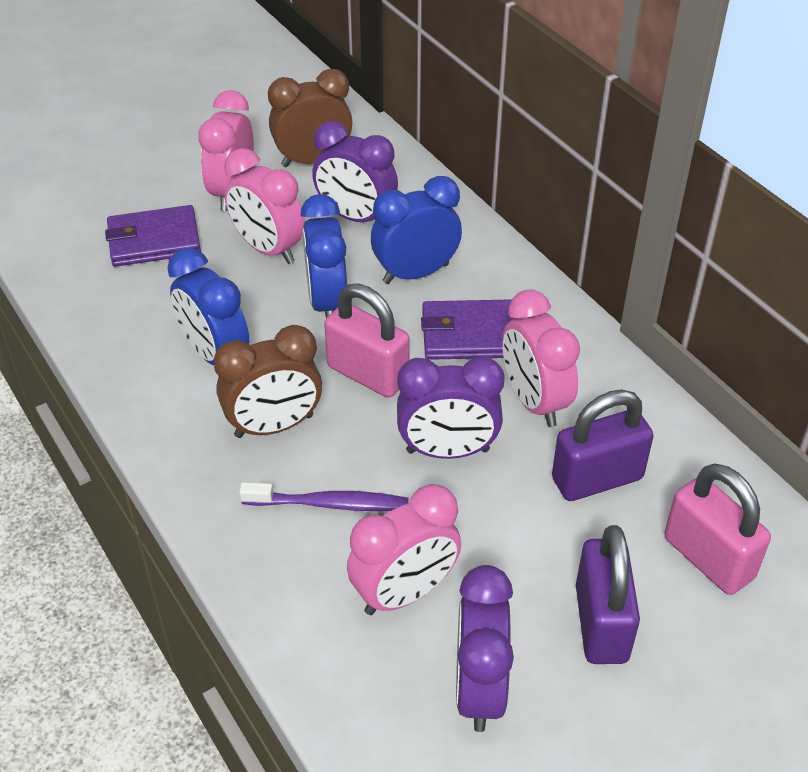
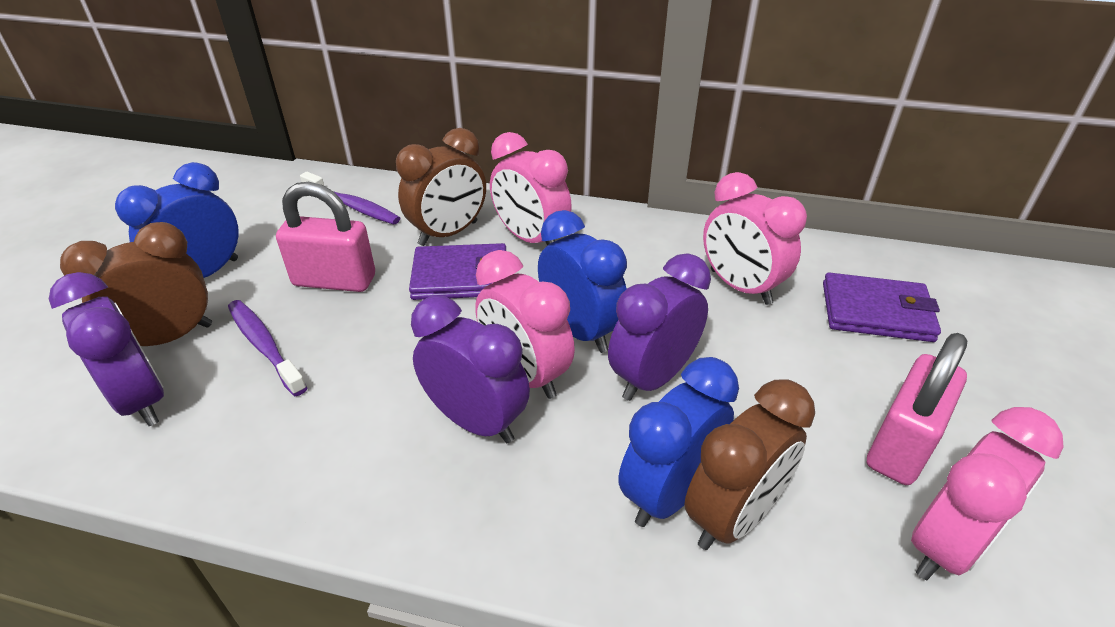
brown clock: 2 -> 3
purple padlock: 2 -> 0
purple toothbrush: 1 -> 2

